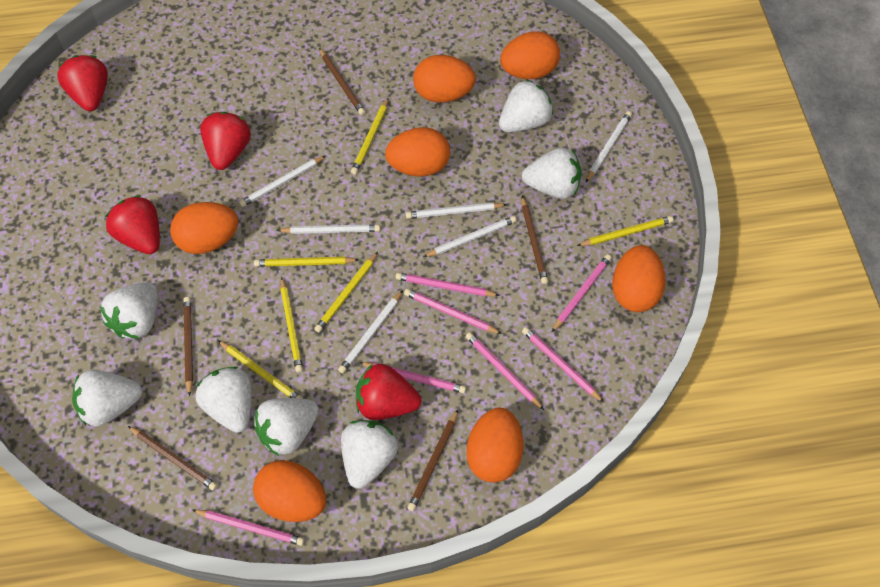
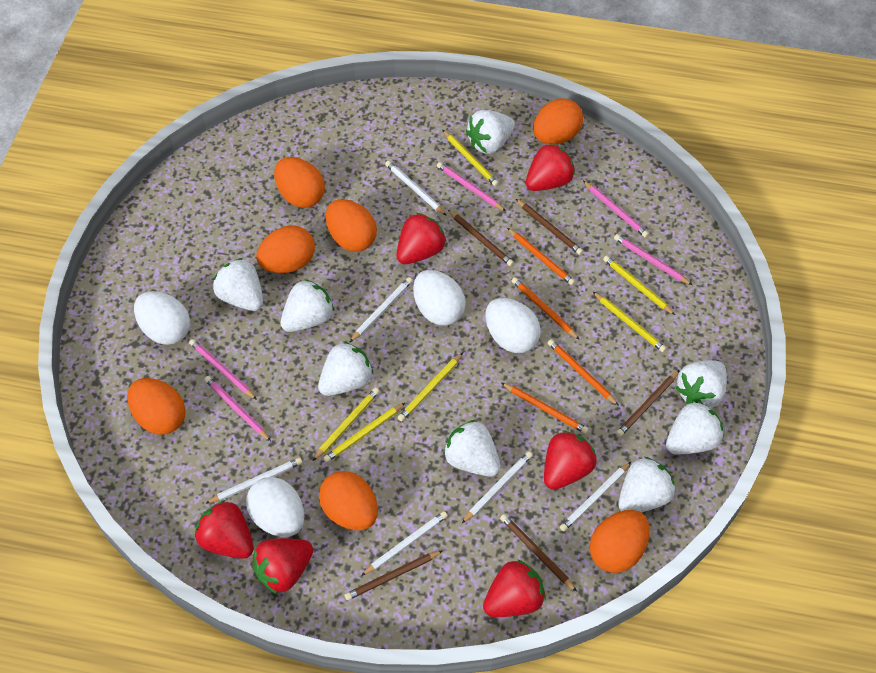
orange pencil: 0 -> 4
pink pencil: 7 -> 5
red strawberry: 4 -> 6
white egg: 0 -> 4
white strawberry: 7 -> 8

